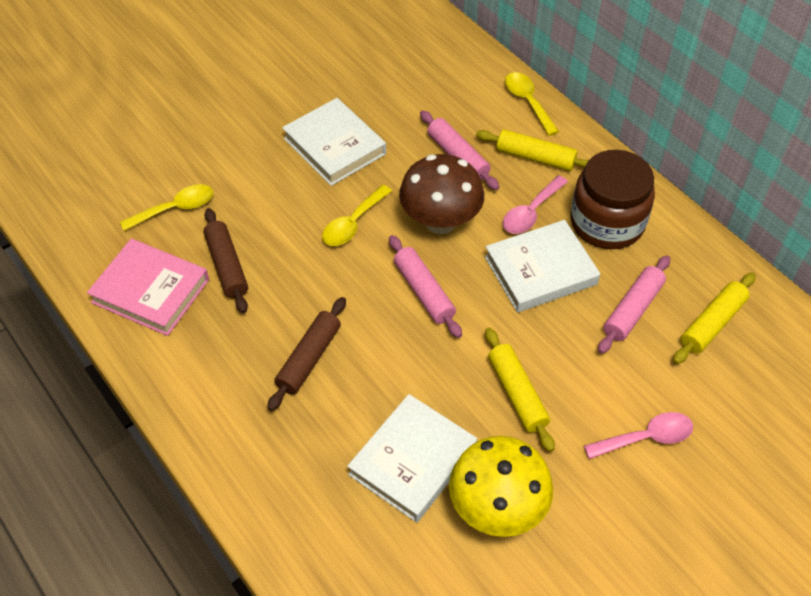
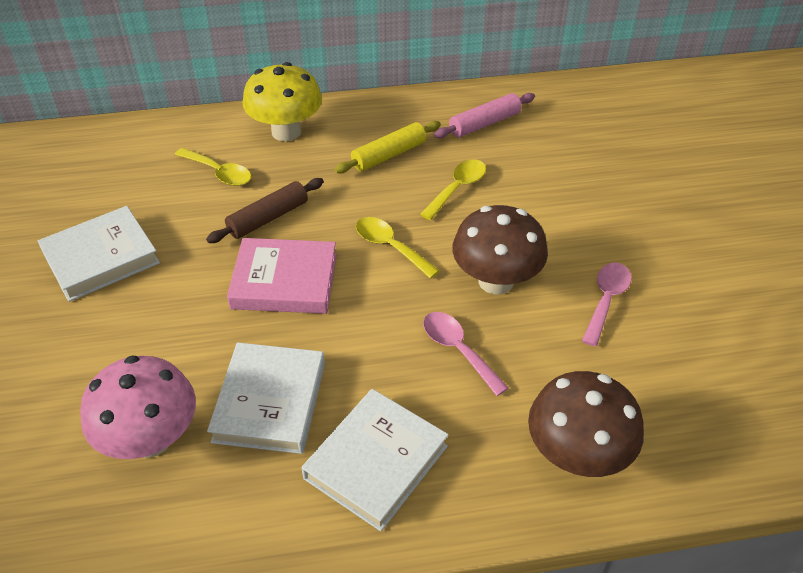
brown jar: 1 -> 0
brown mushroom: 1 -> 2
brown rolling pin: 2 -> 1
pink mushroom: 0 -> 1
pink rolling pin: 3 -> 1
yellow rolling pin: 3 -> 1

